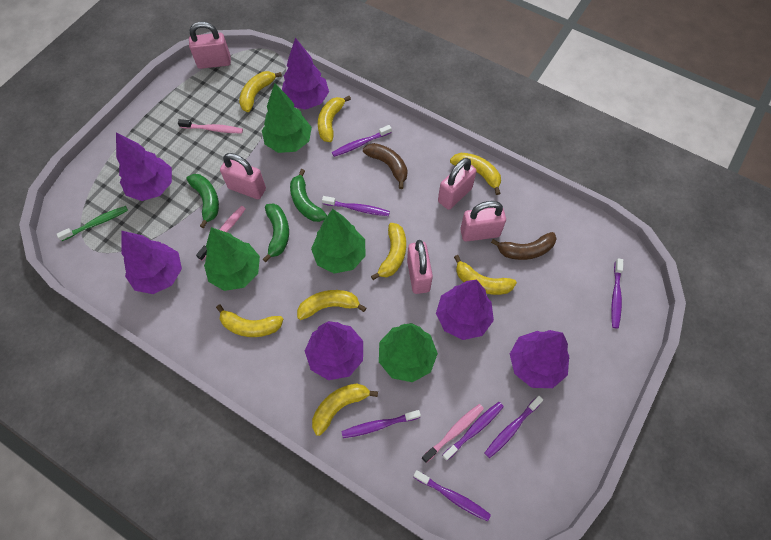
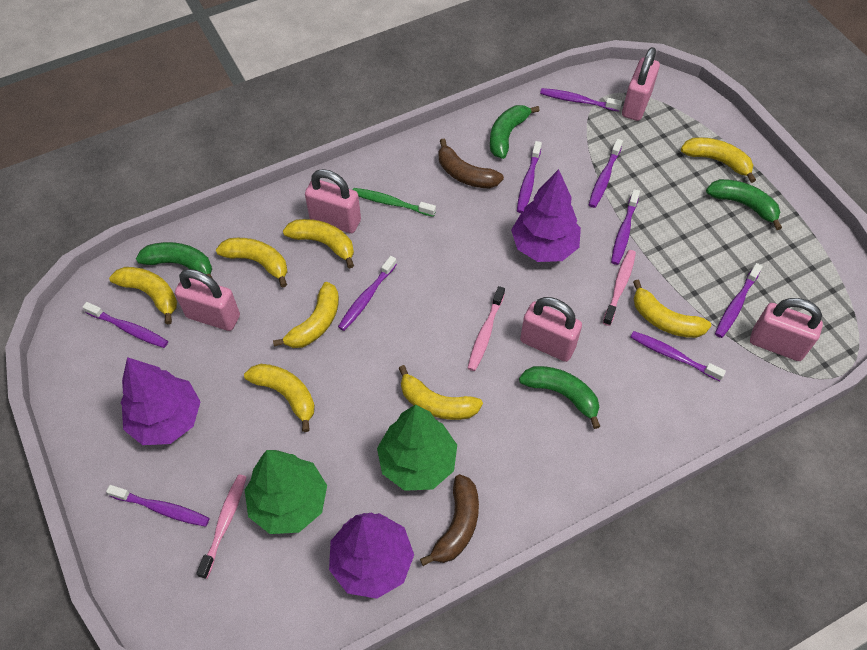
green banana: 3 -> 4
green tree: 4 -> 2
purple toothbrush: 7 -> 9
purple tree: 6 -> 3

